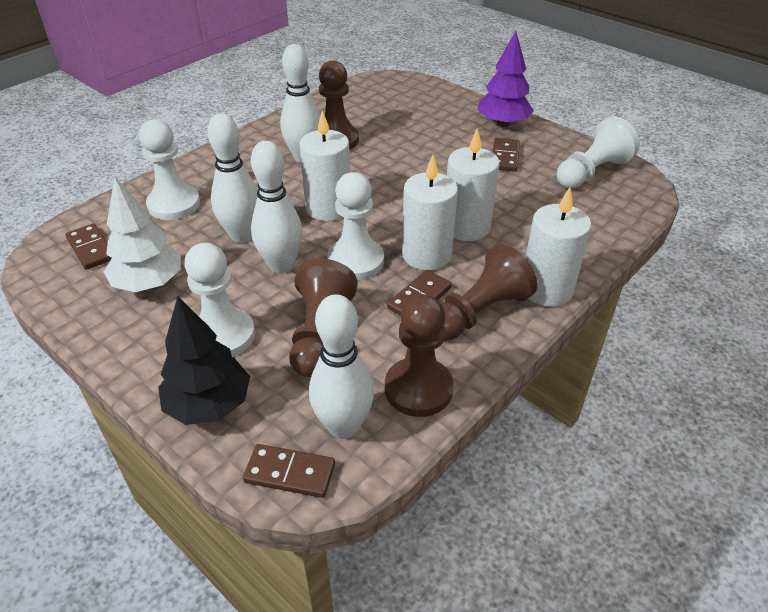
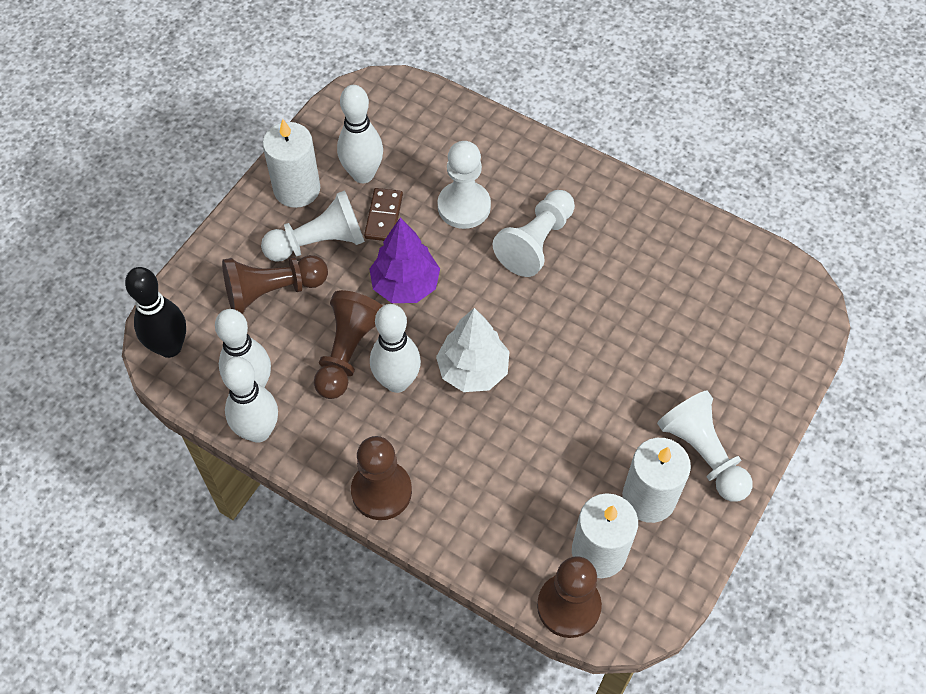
black bowling pin: 0 -> 1
black tree: 1 -> 0
brown domino: 4 -> 1
white candle: 4 -> 3

